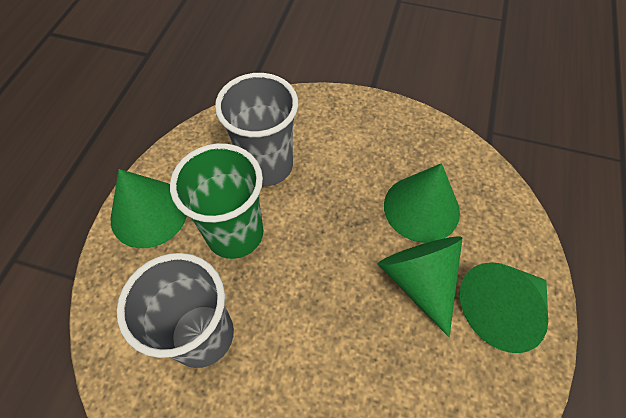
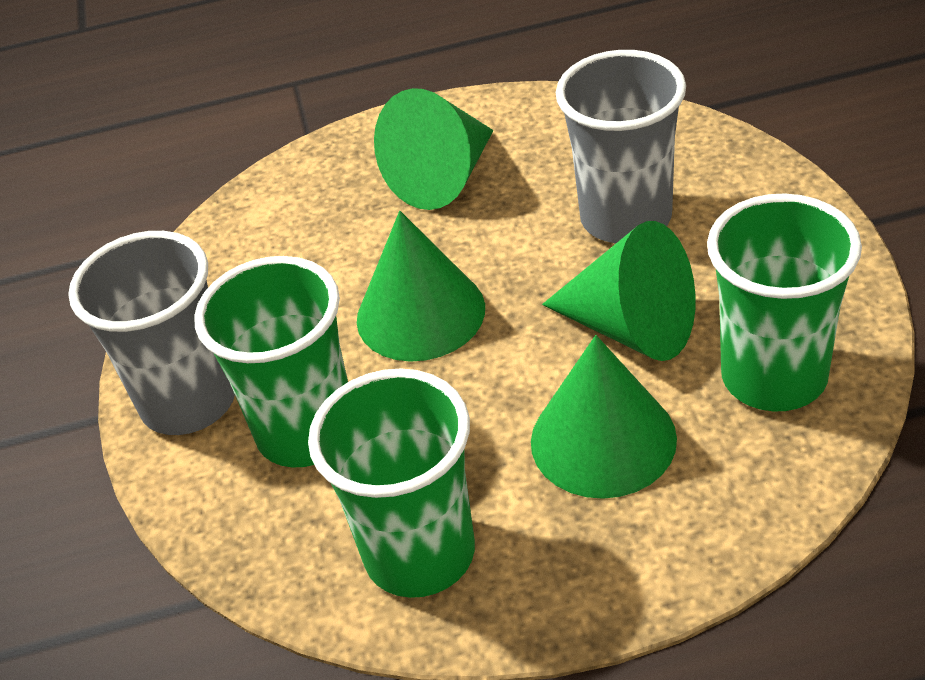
green cup: 1 -> 3

